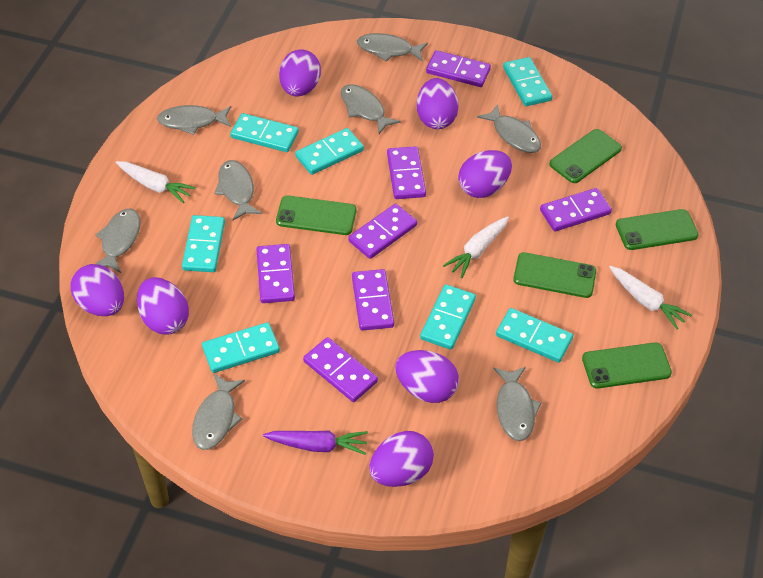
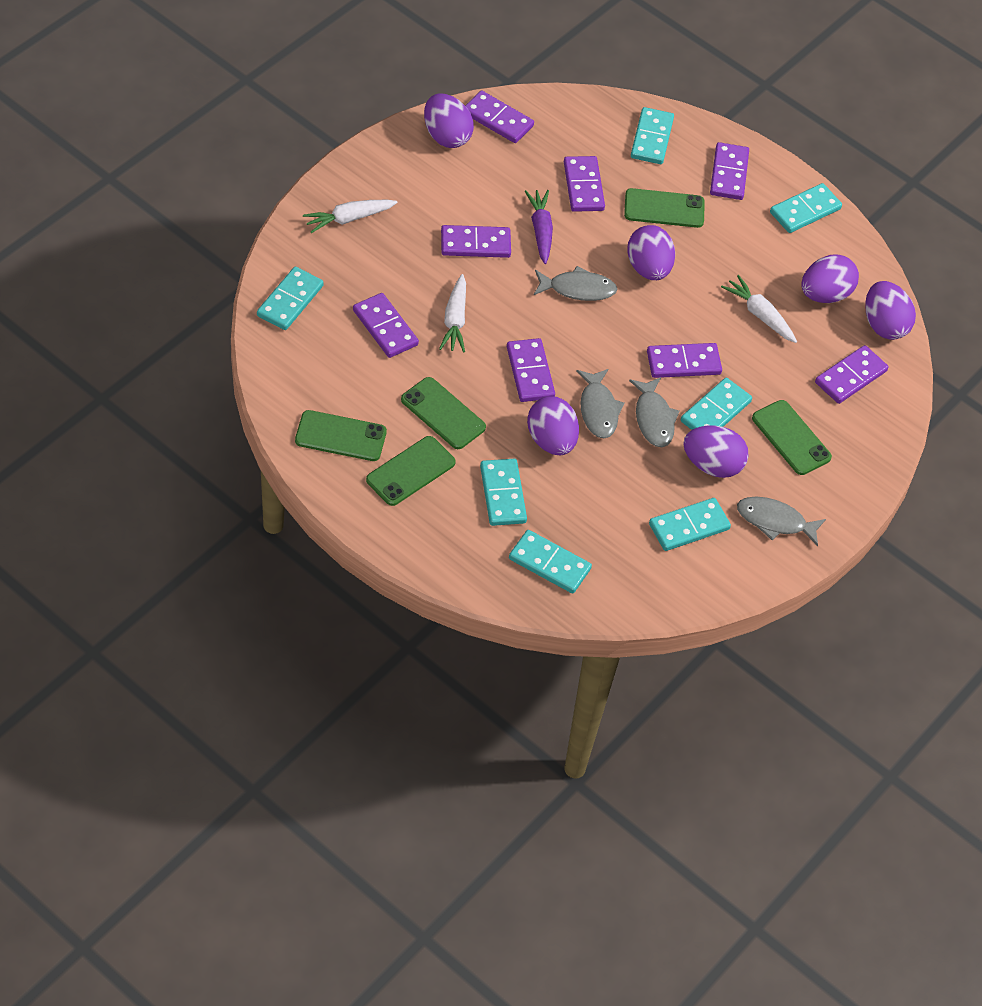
grey fish: 8 -> 4
purple domino: 7 -> 8
purple egg: 7 -> 6

